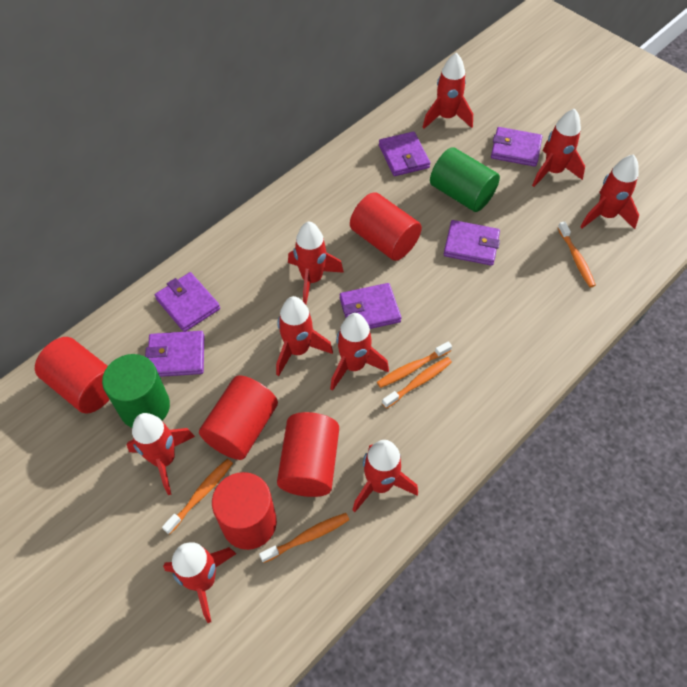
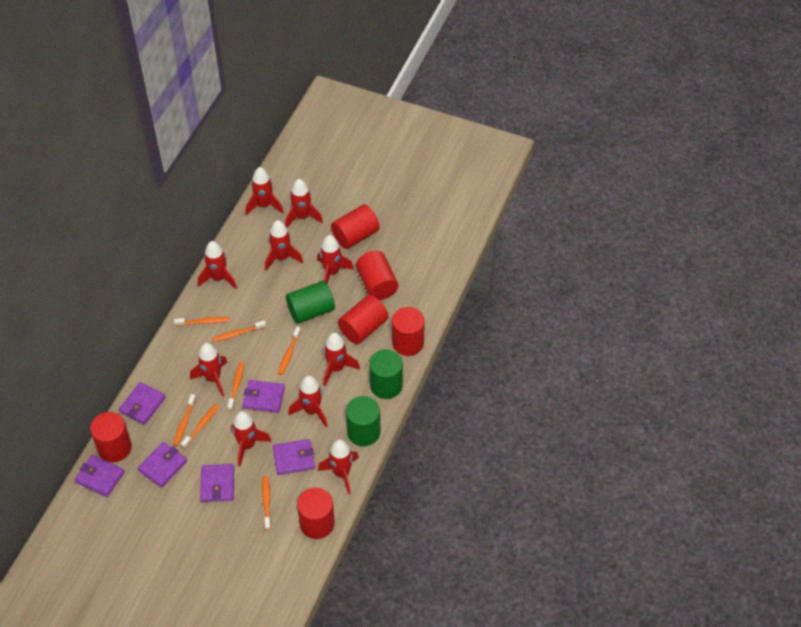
green cylinder: 2 -> 3
orange toothbrush: 5 -> 7
red cylinder: 5 -> 6
red rocket: 9 -> 10

